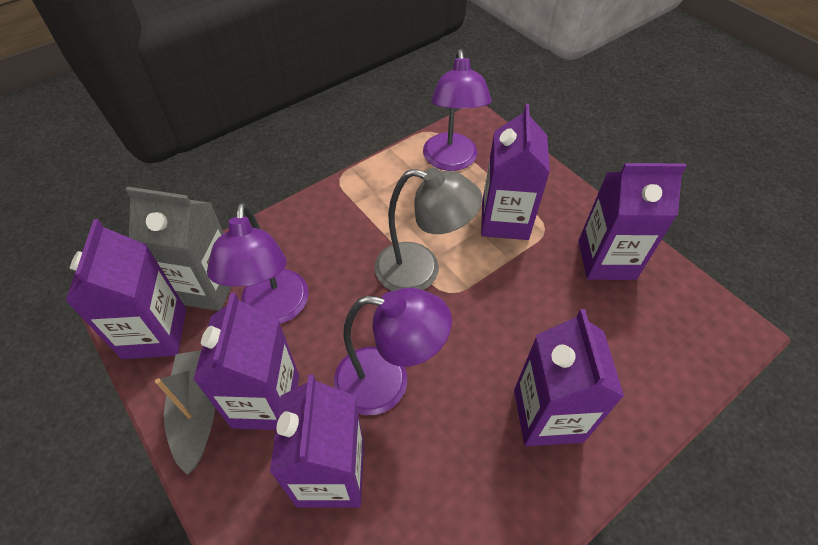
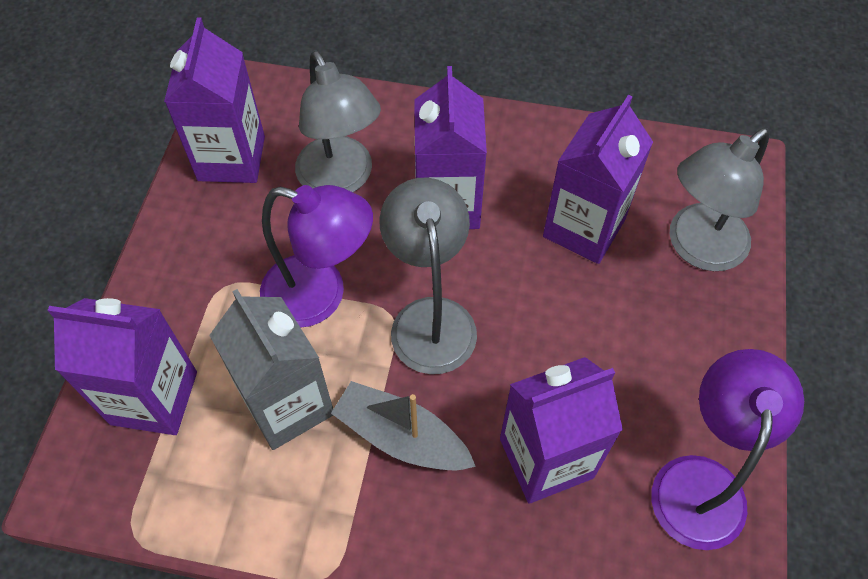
grey lamp: 1 -> 3
purple carton: 6 -> 5
purple lamp: 3 -> 2

